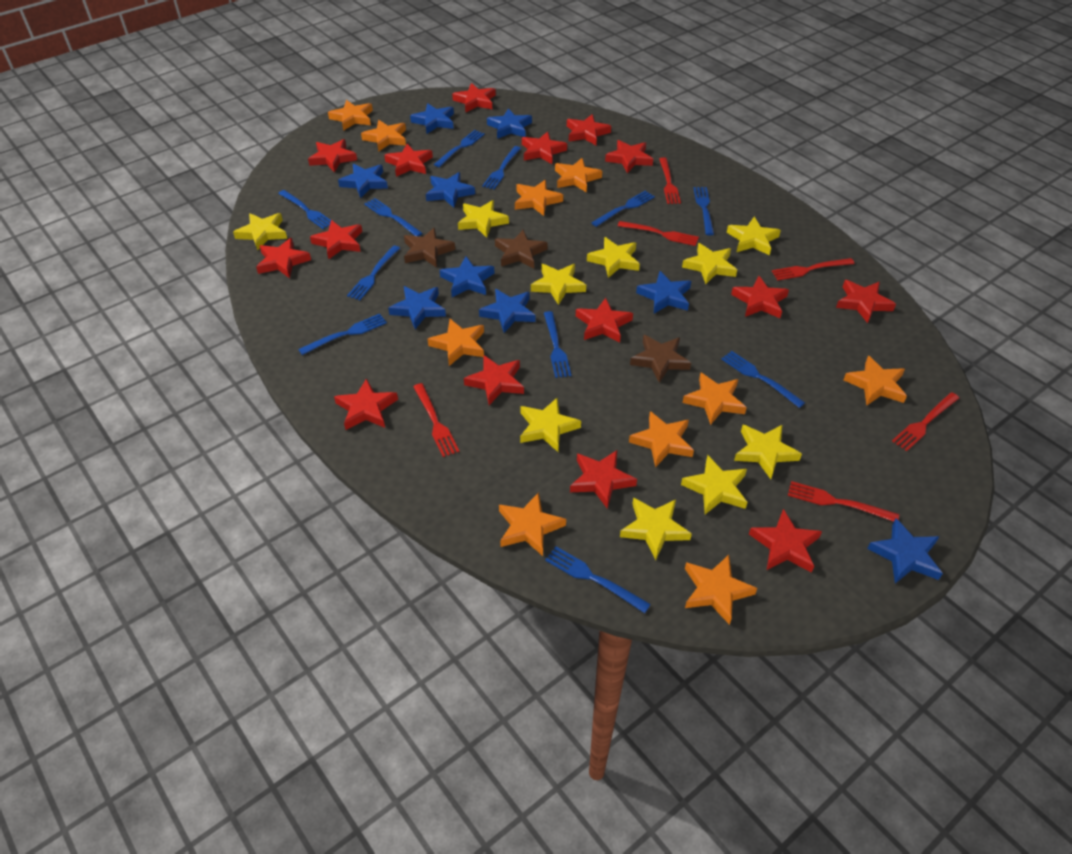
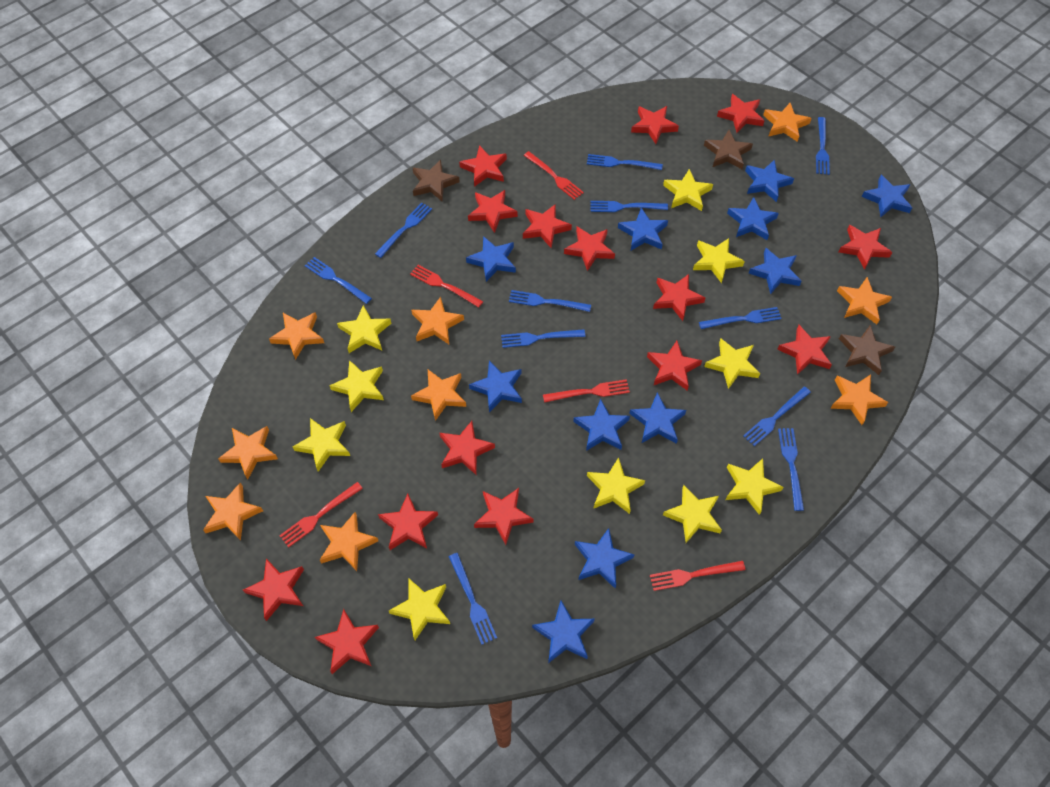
blue star: 9 -> 11
orange star: 10 -> 9
red fork: 6 -> 5

